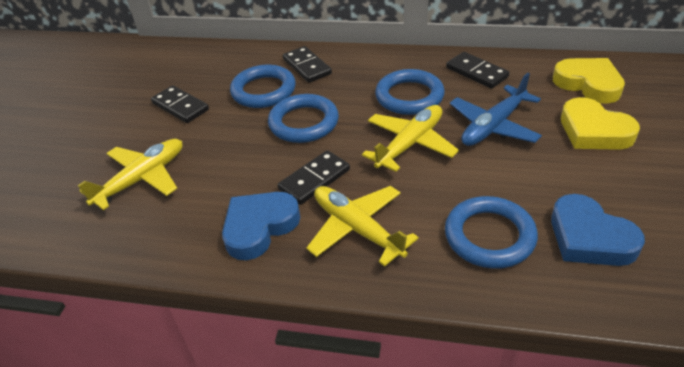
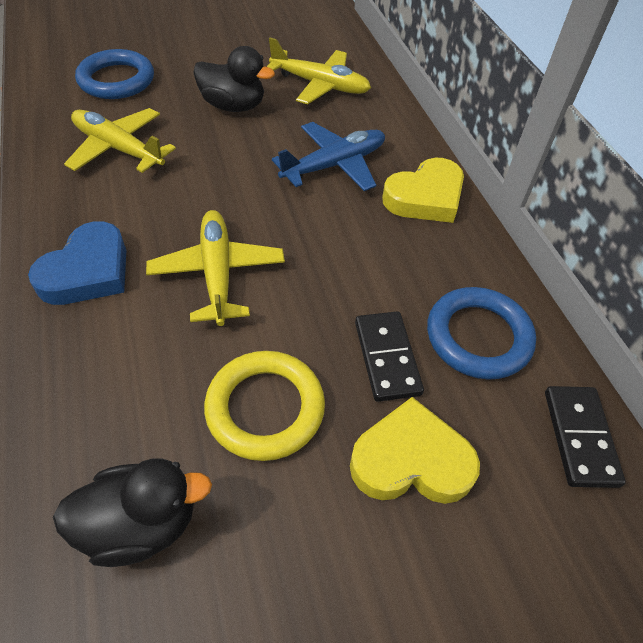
black domino: 4 -> 2
black duck: 0 -> 2
blue heart: 2 -> 1
blue ring: 4 -> 2
yellow ring: 0 -> 1

